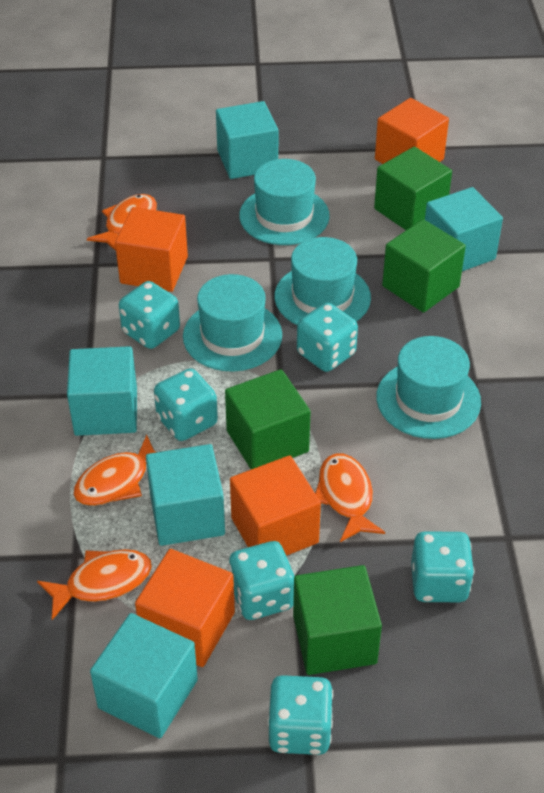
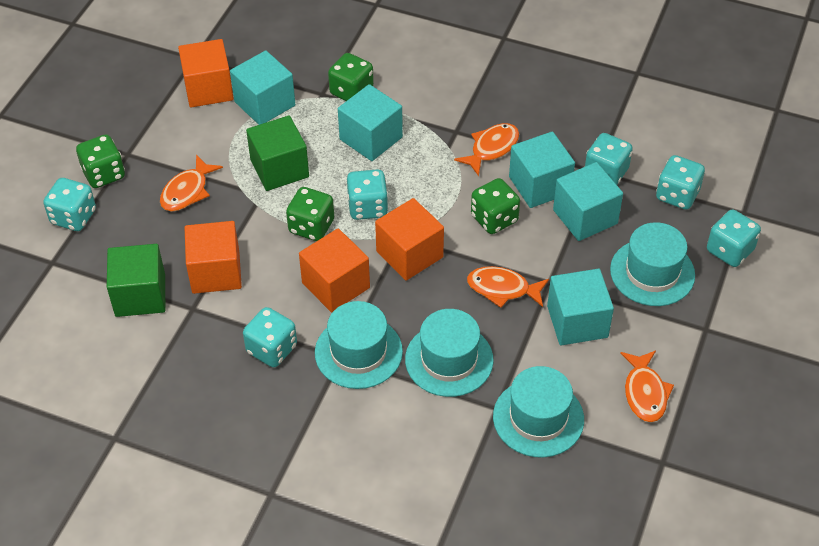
green cube: 4 -> 2
green dice: 0 -> 4

